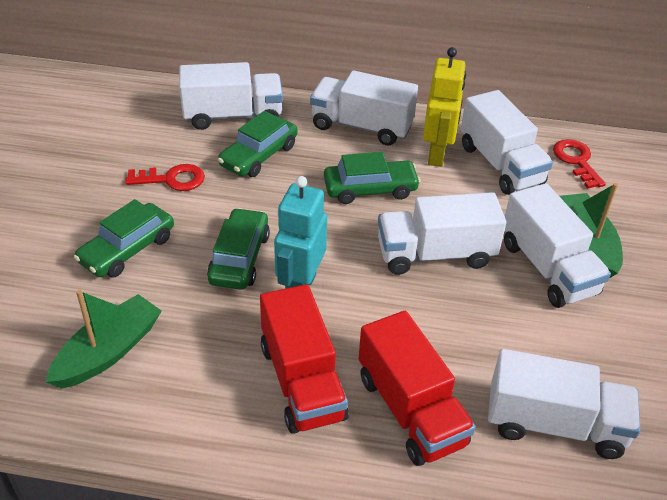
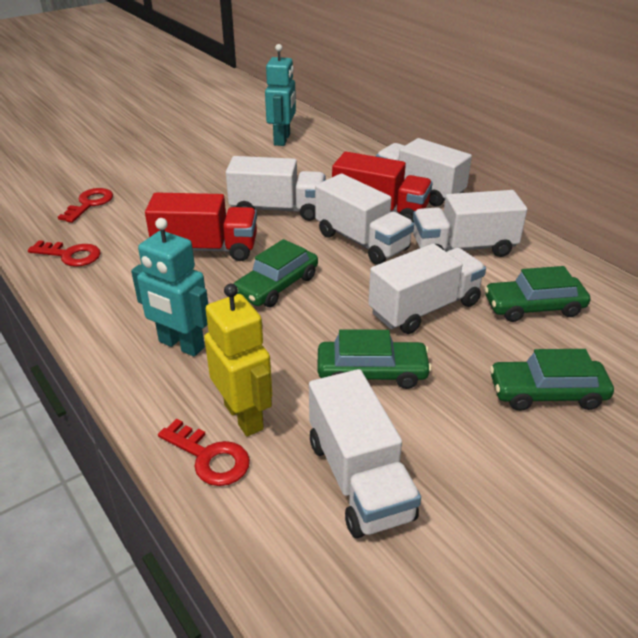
green boat: 2 -> 0
red key: 2 -> 3
turquoise robot: 1 -> 2

